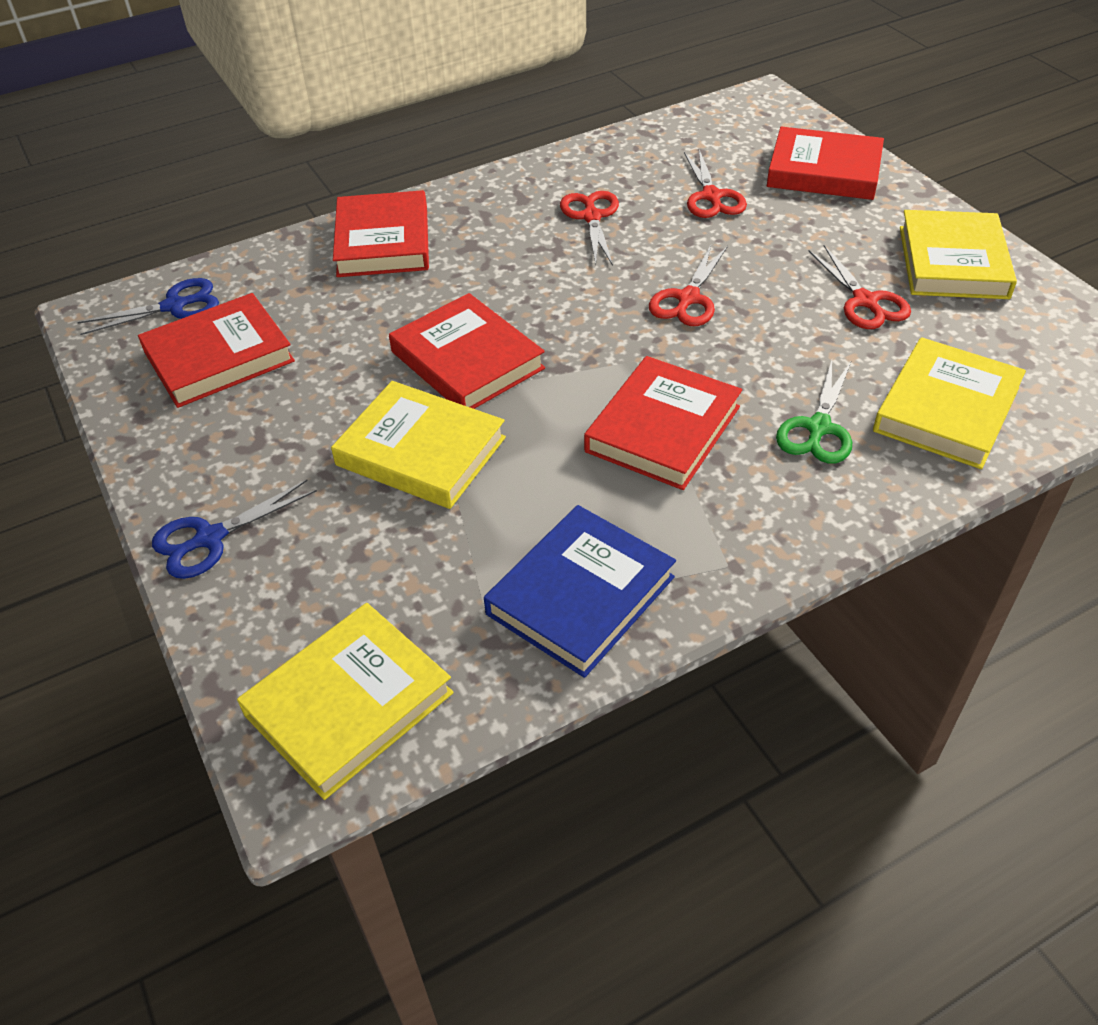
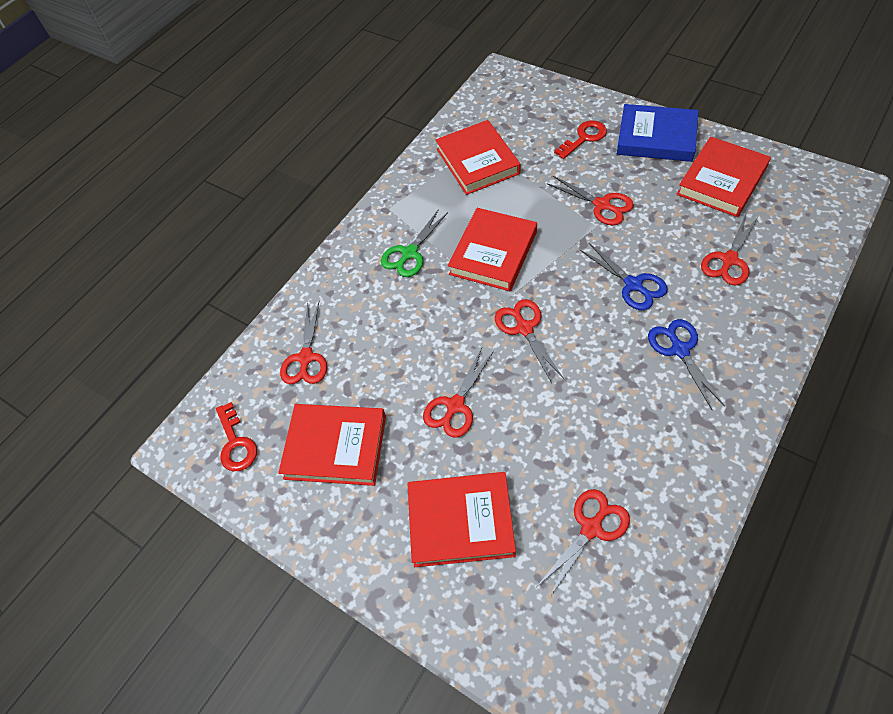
red key: 0 -> 2
red scissors: 4 -> 6
yellow book: 4 -> 0

